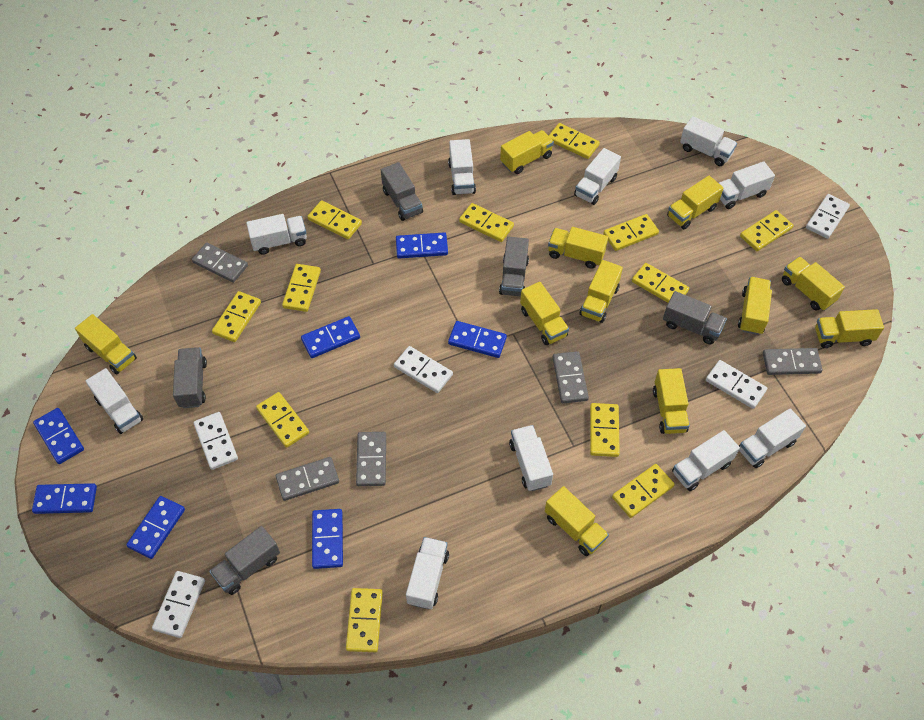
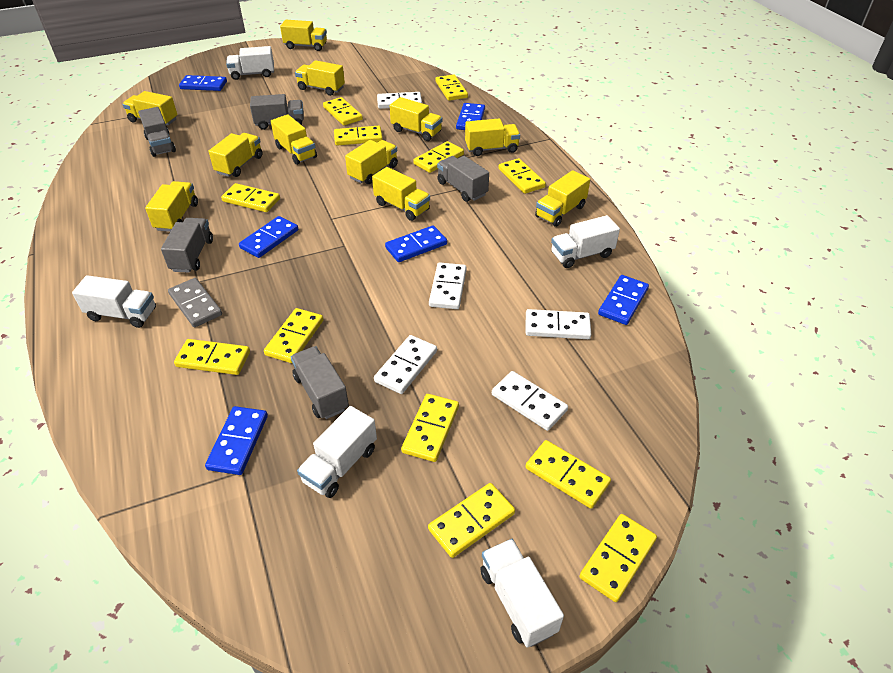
blue domino: 7 -> 6
grey domino: 5 -> 1
white truck: 10 -> 5

